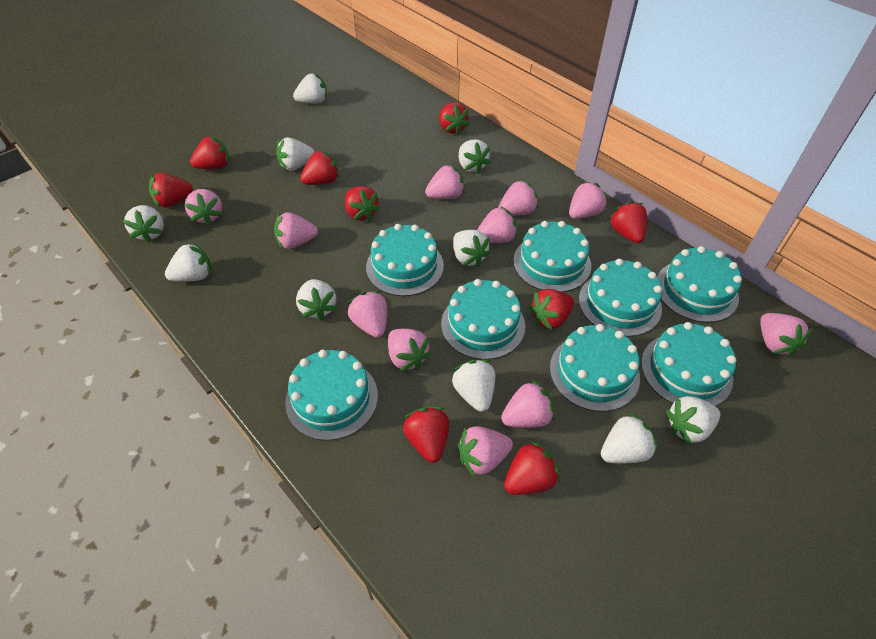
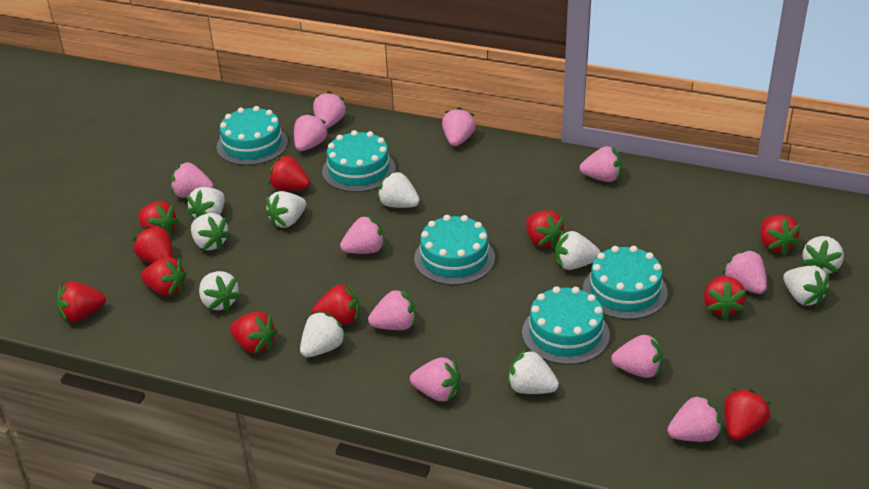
red strawberry: 9 -> 11
turquoise cake: 8 -> 5

